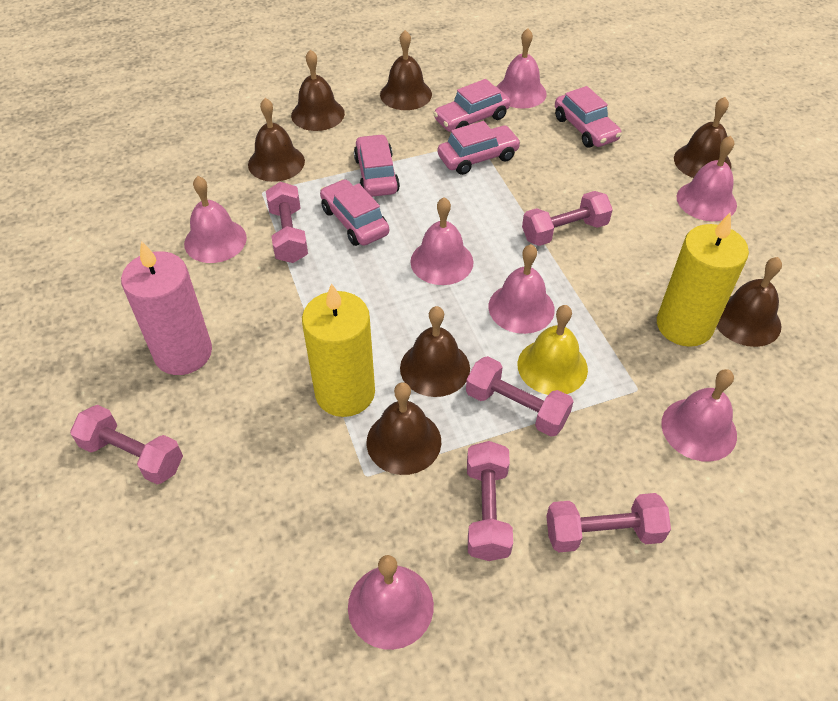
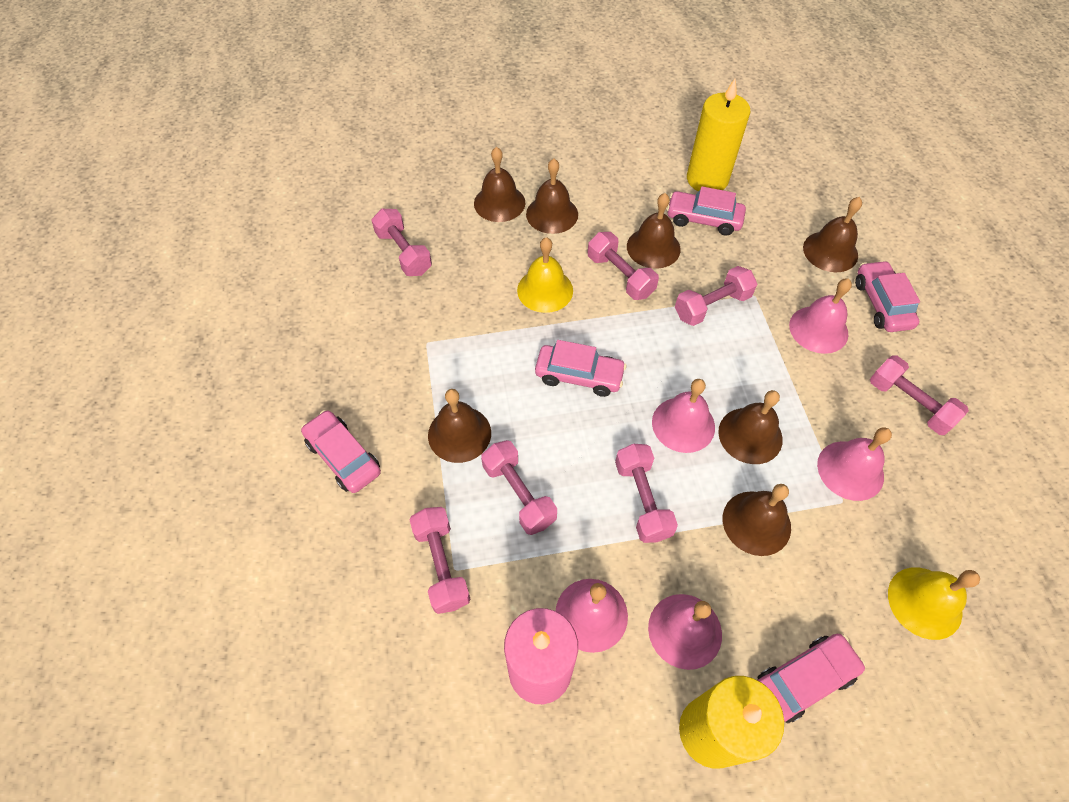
pink bell: 7 -> 5
pink dumbbell: 6 -> 7
yellow bell: 1 -> 2

